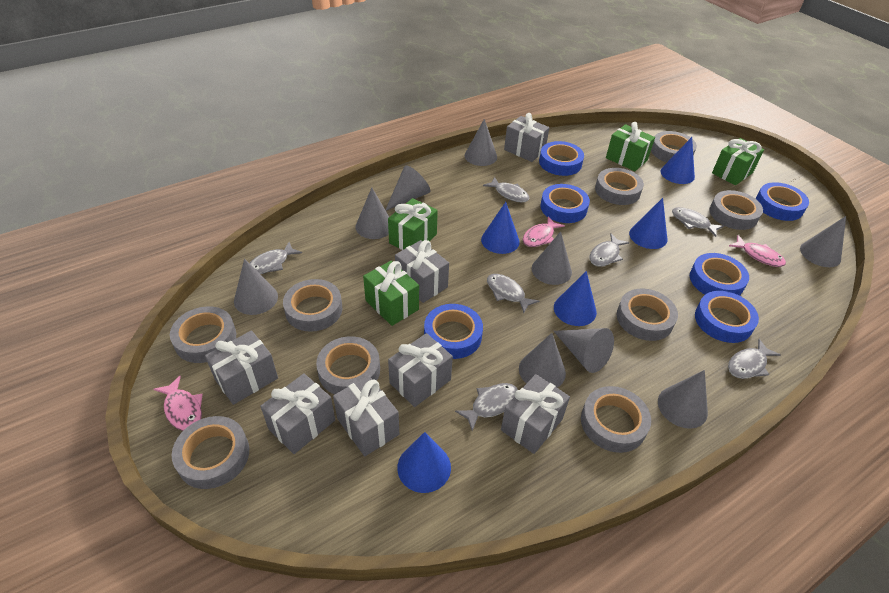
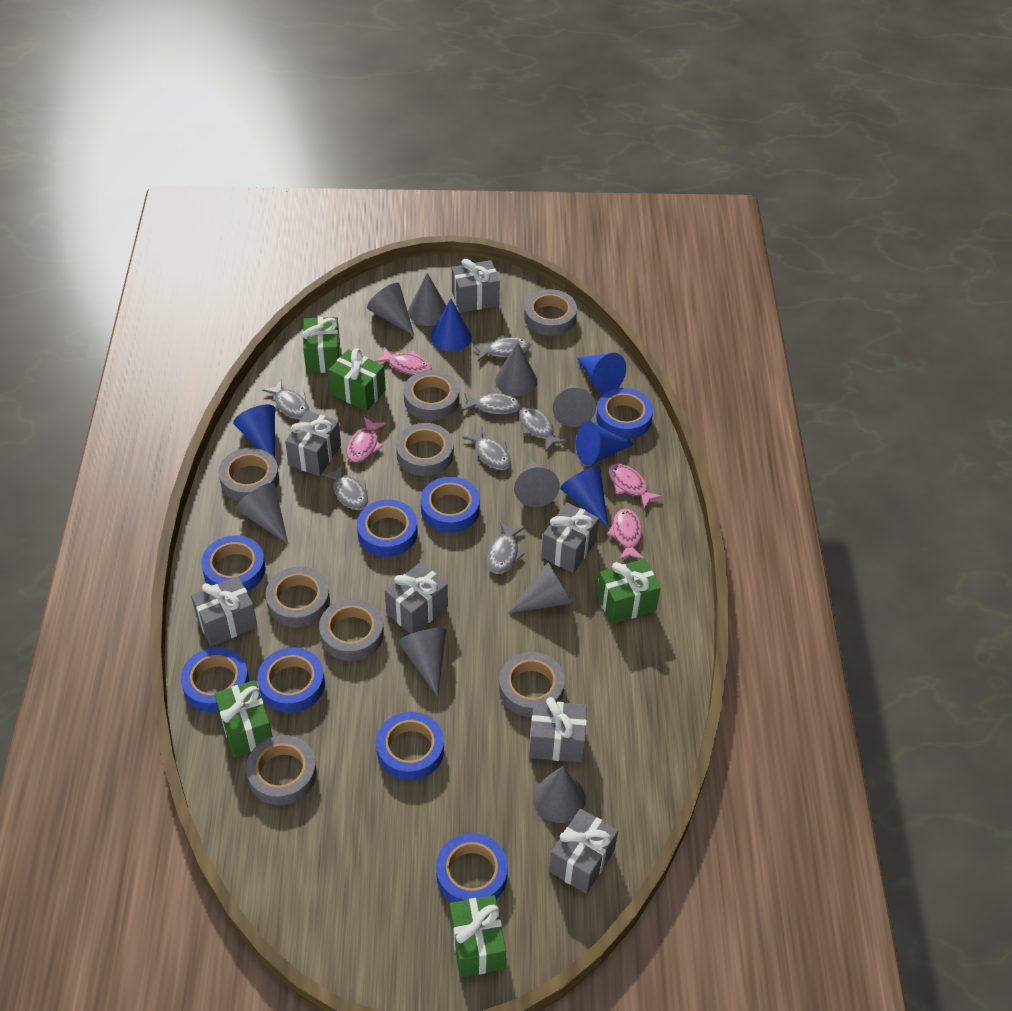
blue tape: 6 -> 8
green gift: 4 -> 5
grey tape: 9 -> 8
pink fish: 3 -> 4

